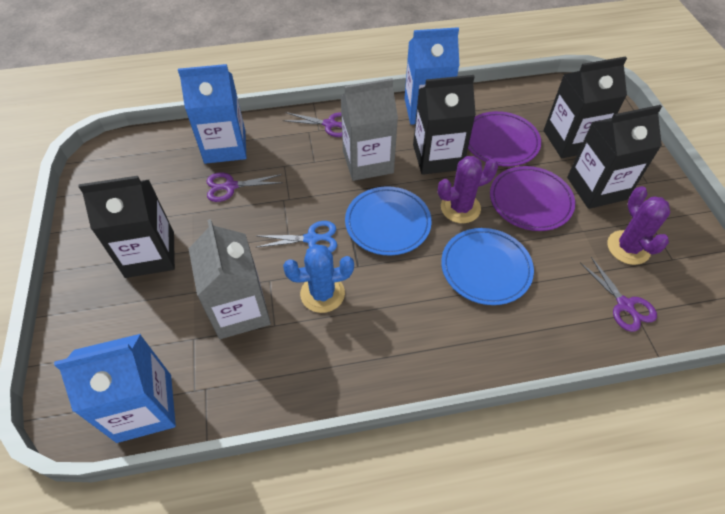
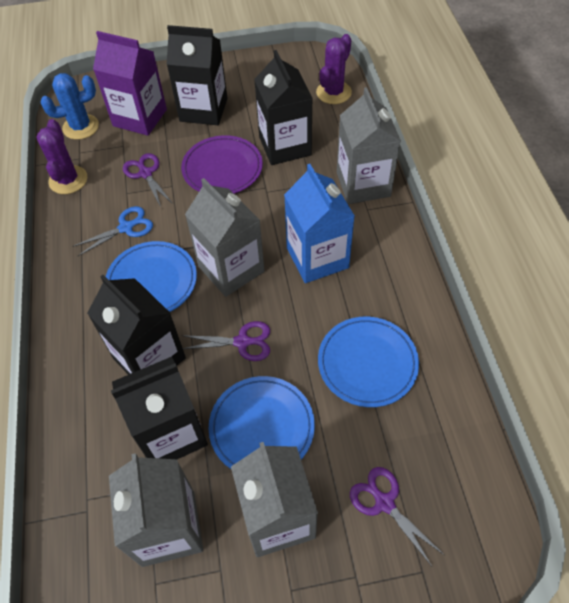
blue carton: 3 -> 1
blue plate: 2 -> 3
grey carton: 2 -> 4
purple carton: 0 -> 1
purple plate: 2 -> 1

